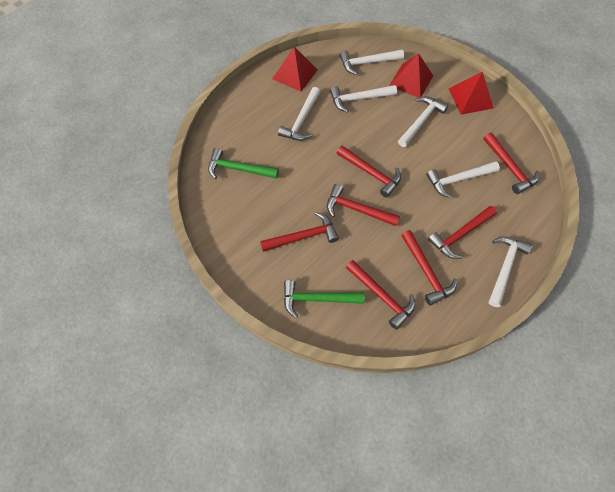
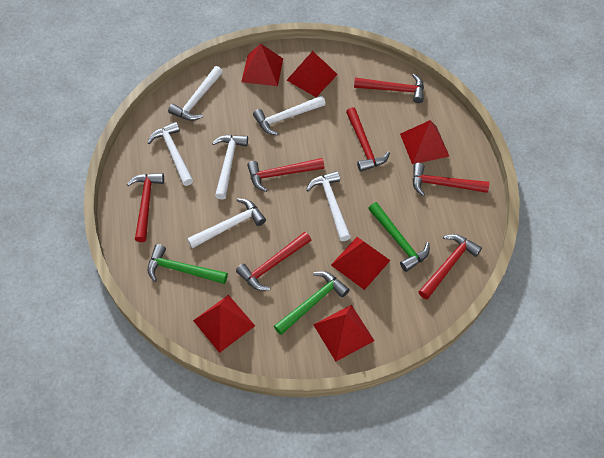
green hammer: 2 -> 3
red pyramid: 3 -> 6

